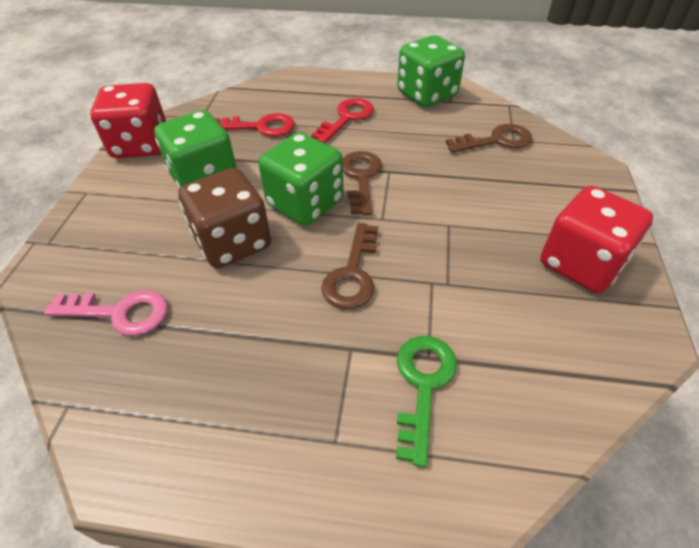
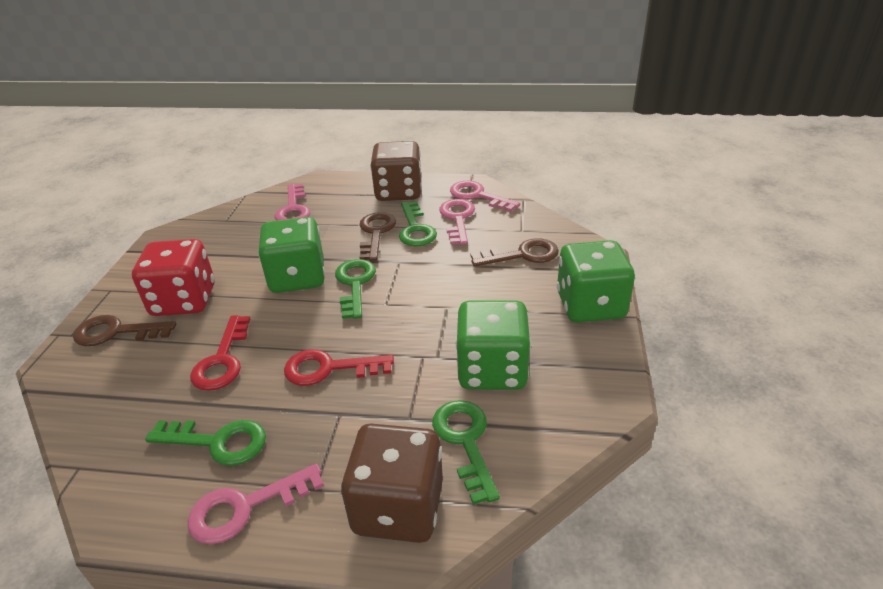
brown dice: 1 -> 2
green key: 1 -> 4
pink key: 1 -> 4
red dice: 2 -> 1

